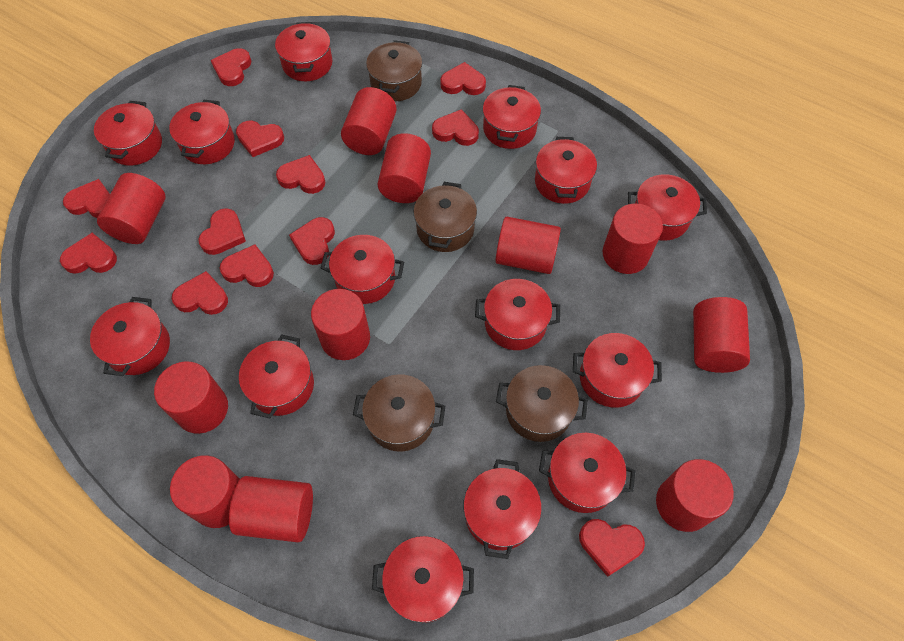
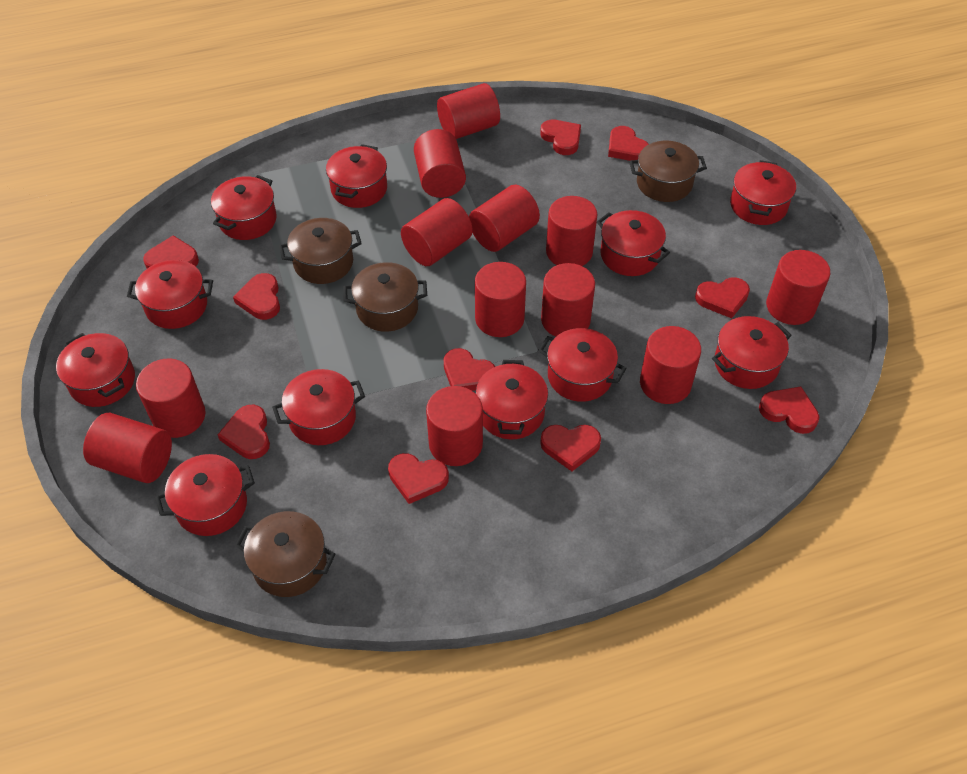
red cylinder: 11 -> 12
red heart: 12 -> 10
red pot: 14 -> 11

